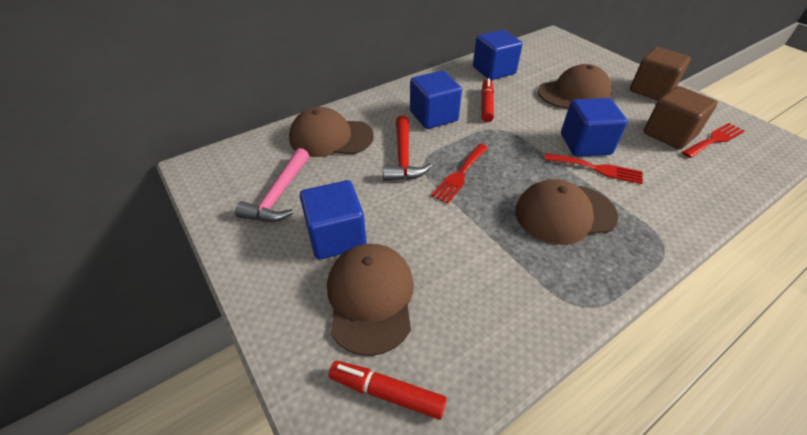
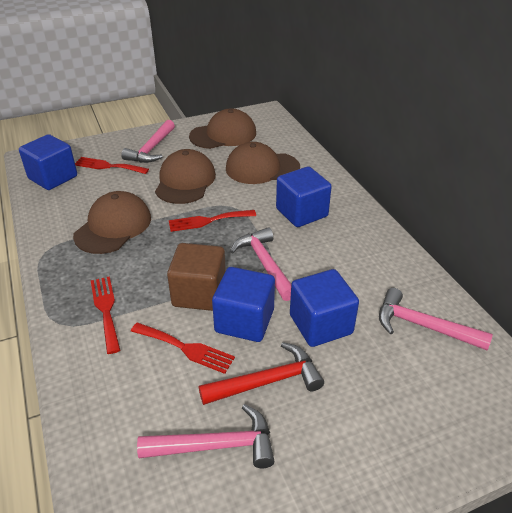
brown cube: 2 -> 1
pink hammer: 1 -> 4
red fork: 3 -> 4
red marker: 2 -> 0

